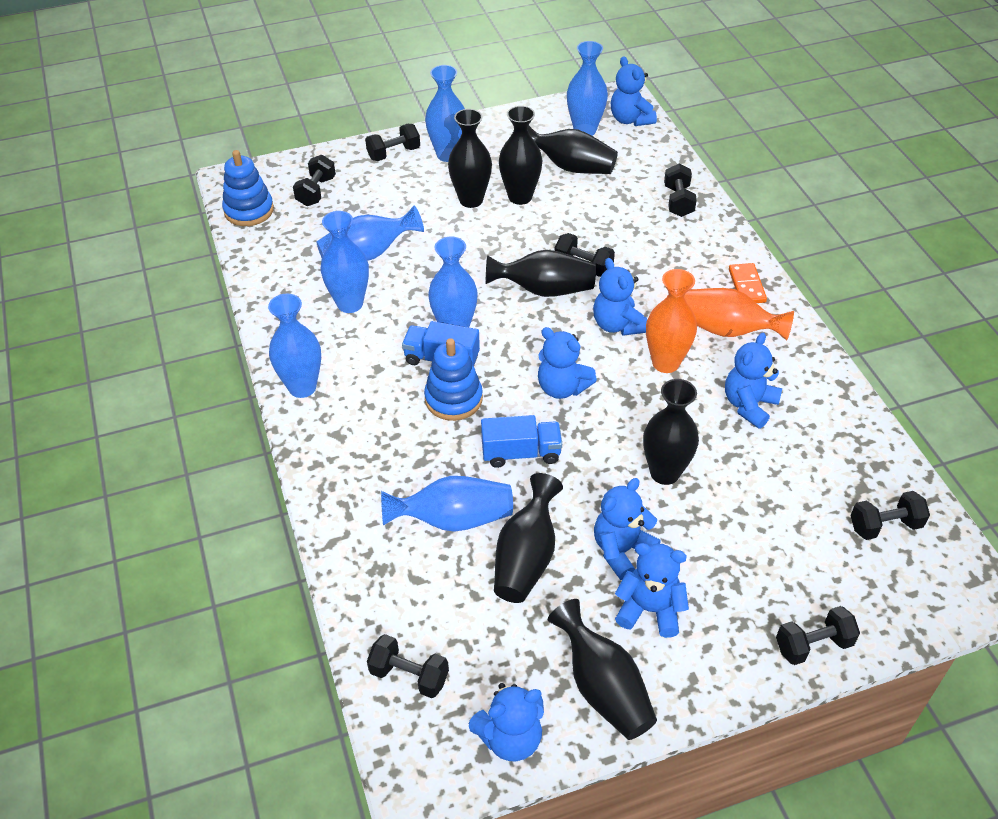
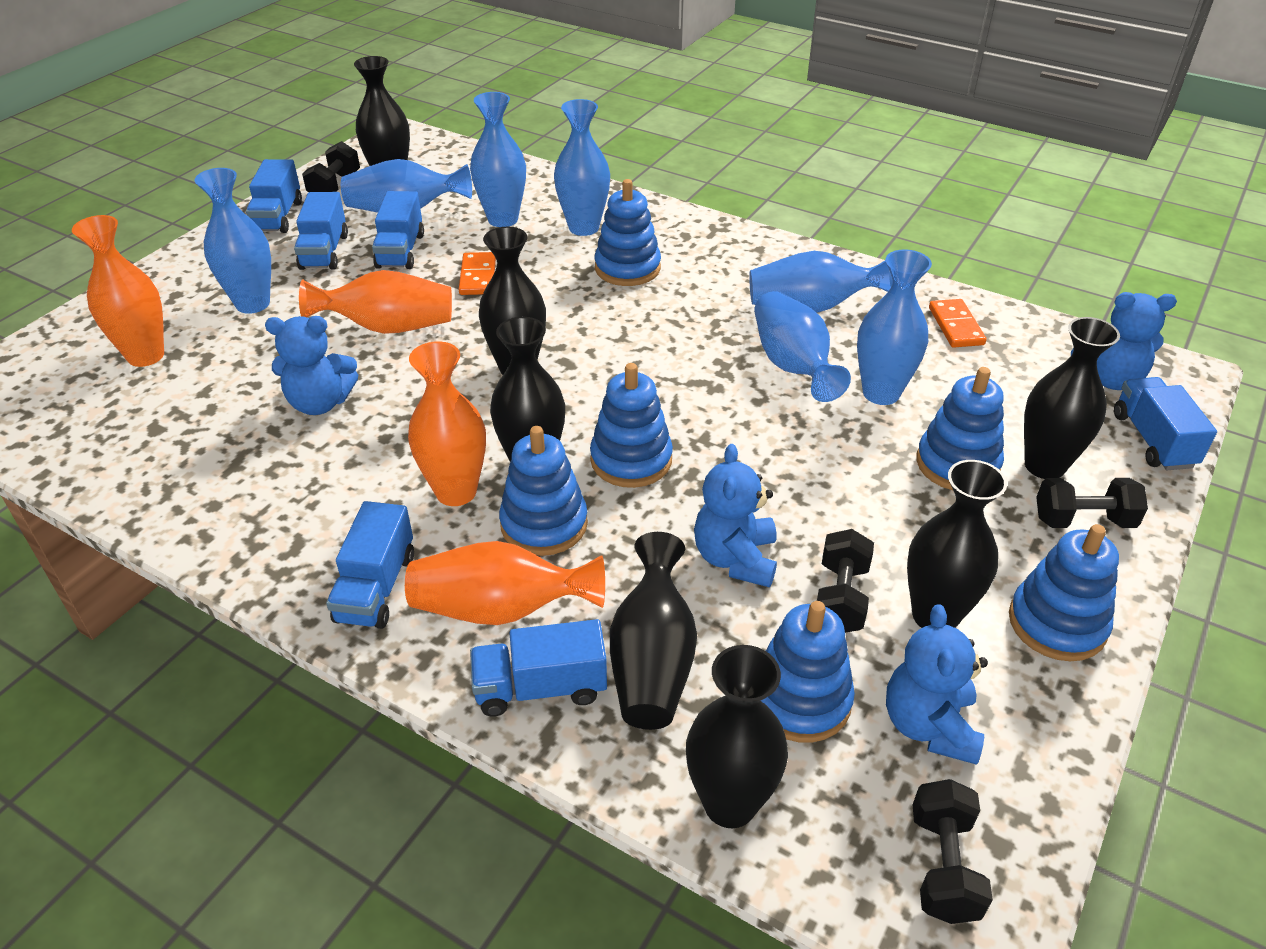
black dumbbell: 7 -> 4
blue stacking toy: 2 -> 6
blue teddy bear: 7 -> 4
blue truck: 2 -> 6
orange domino: 1 -> 2
orange vase: 2 -> 4

